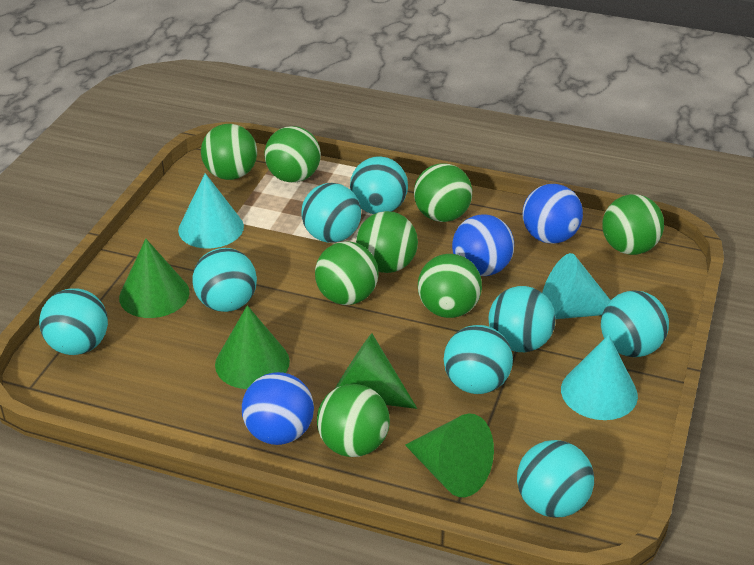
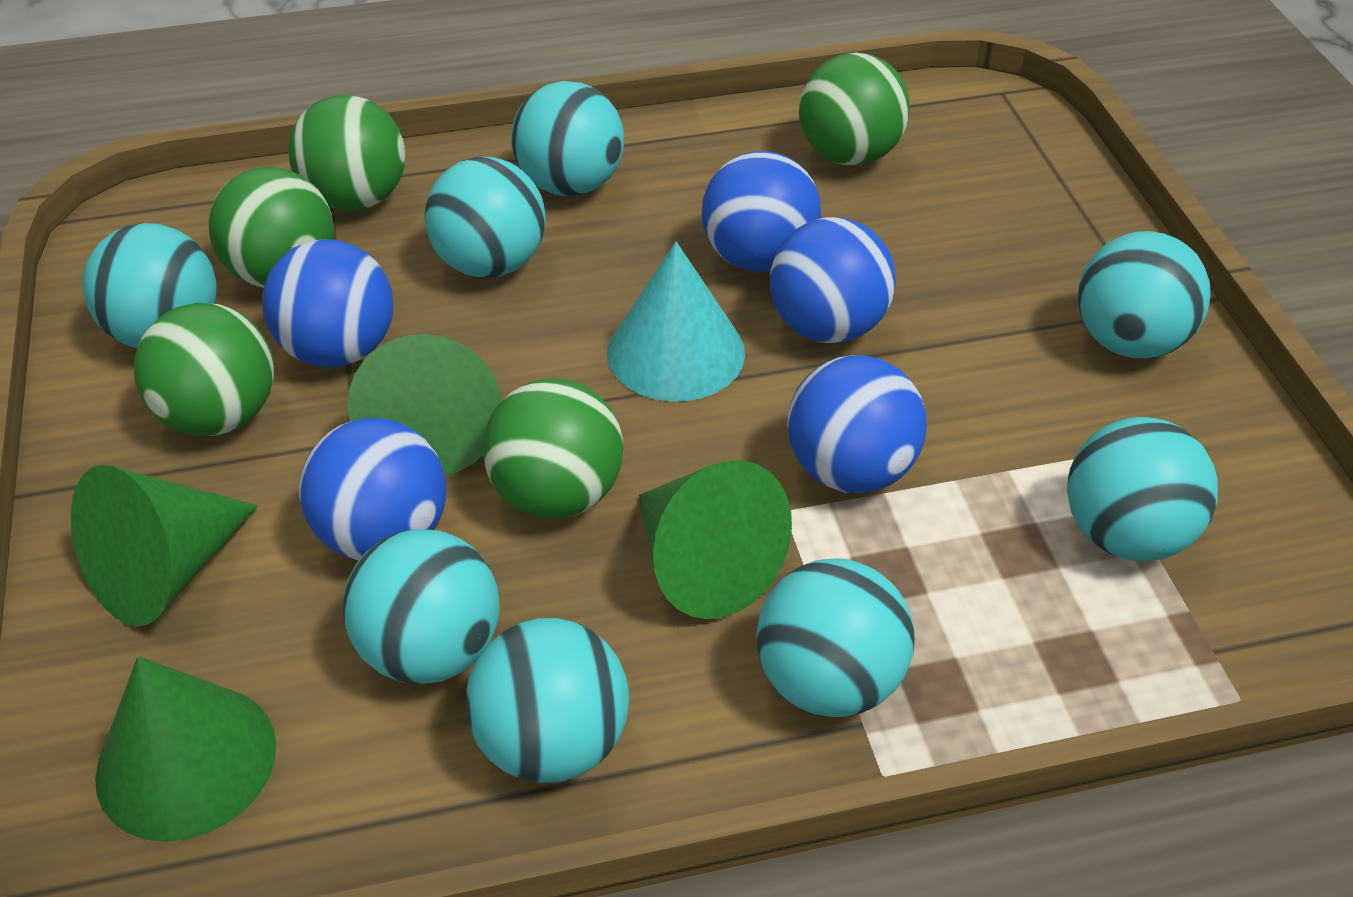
blue ball: 3 -> 5
green ball: 8 -> 5
turquoise cone: 3 -> 1

